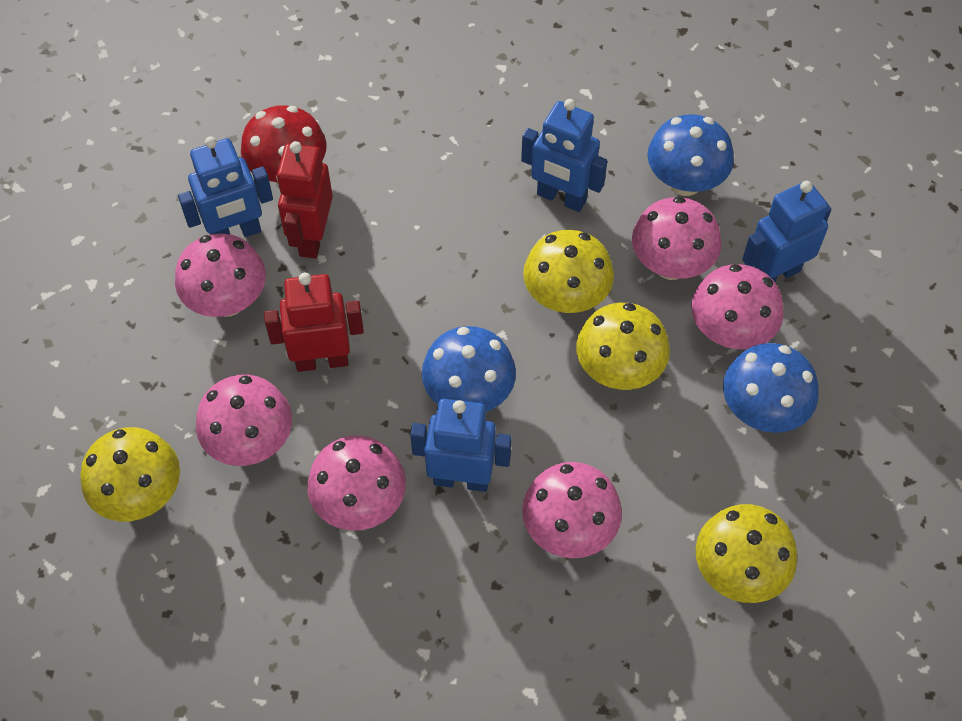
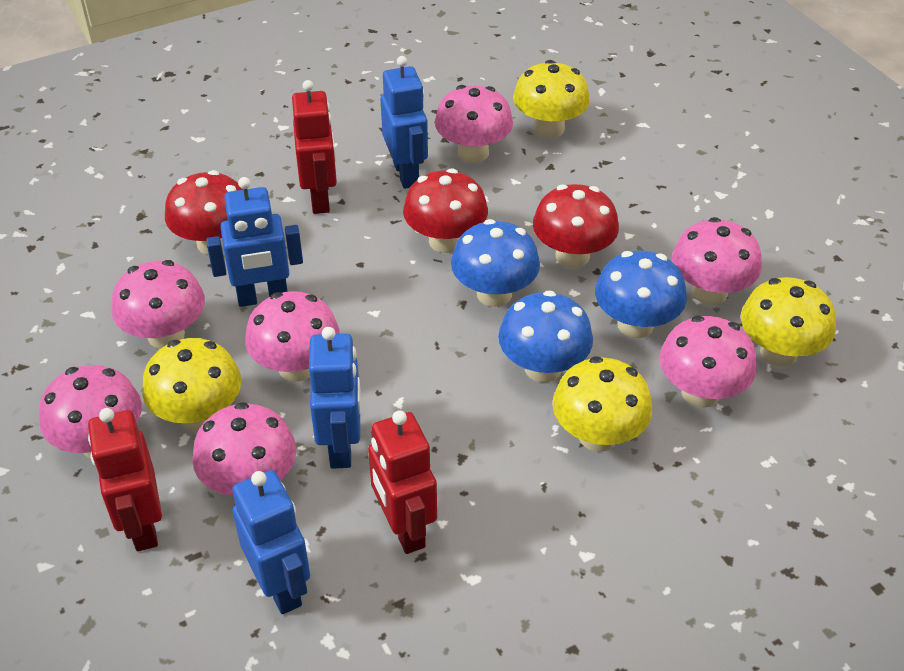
pink mushroom: 6 -> 7
red mushroom: 1 -> 3
red robot: 2 -> 3

